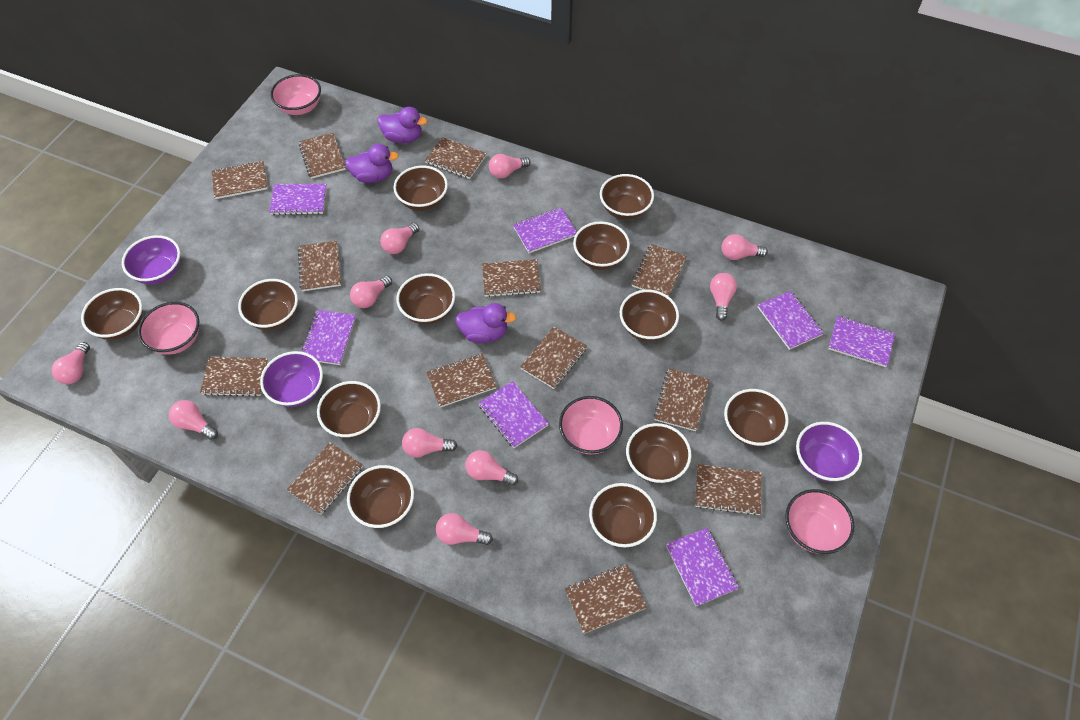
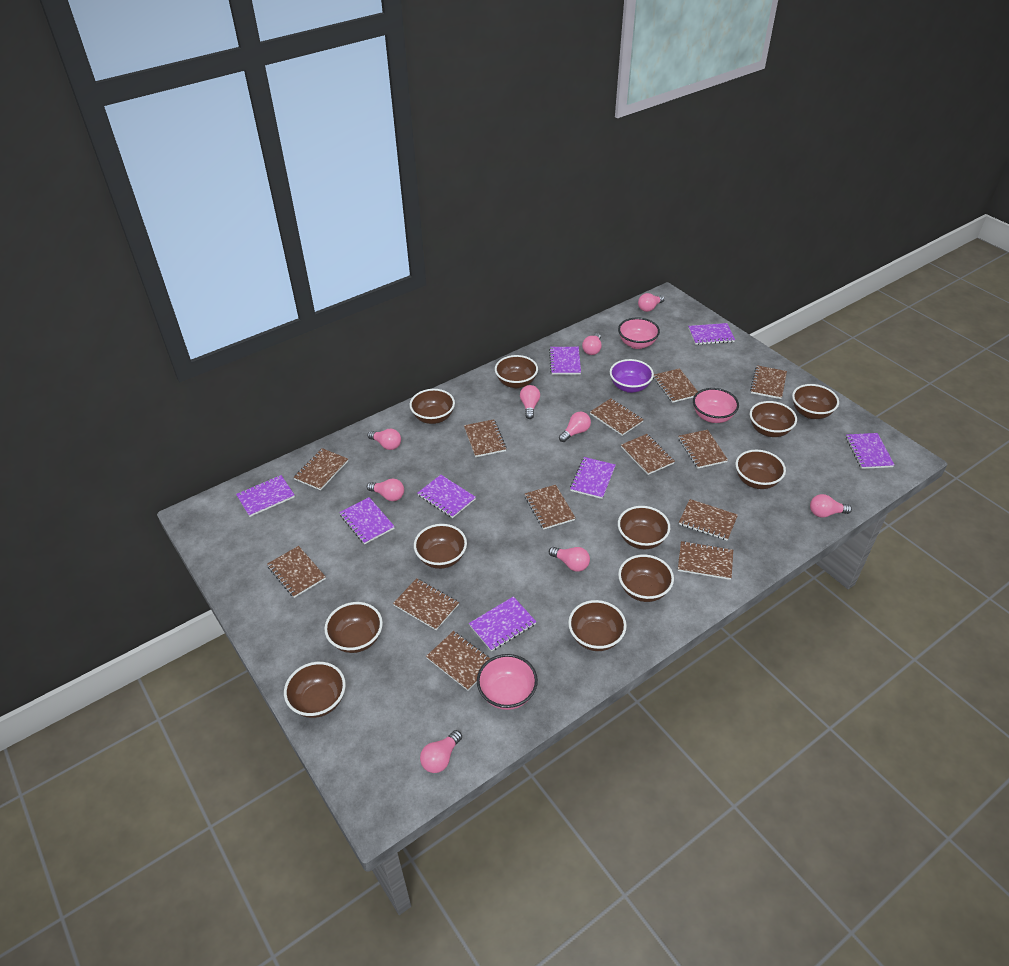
brown bowl: 12 -> 11
pink bowl: 4 -> 3
pink light bulb: 10 -> 9
purple bowl: 3 -> 1
purple duck: 3 -> 0
purple notebook: 7 -> 8

